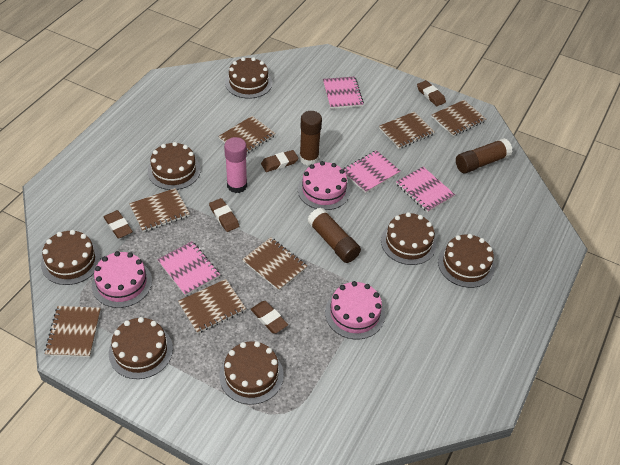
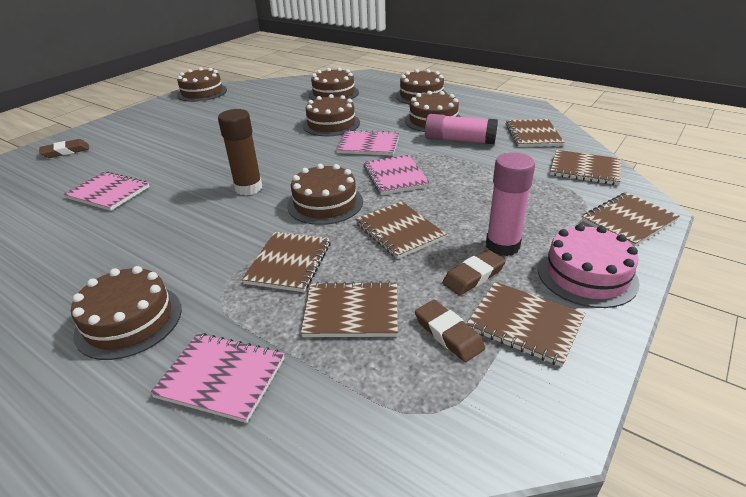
brown eraser: 5 -> 3
brown glue stick: 3 -> 1
pink cake: 3 -> 1
pink glue stick: 1 -> 2

